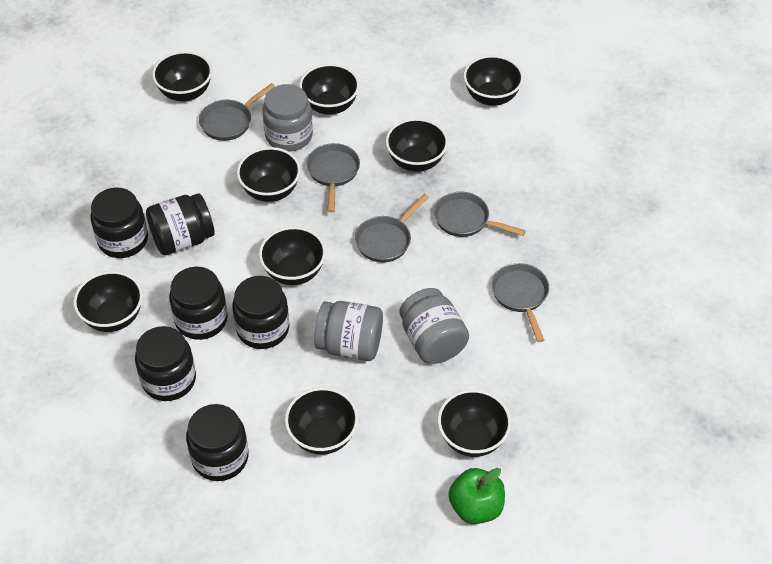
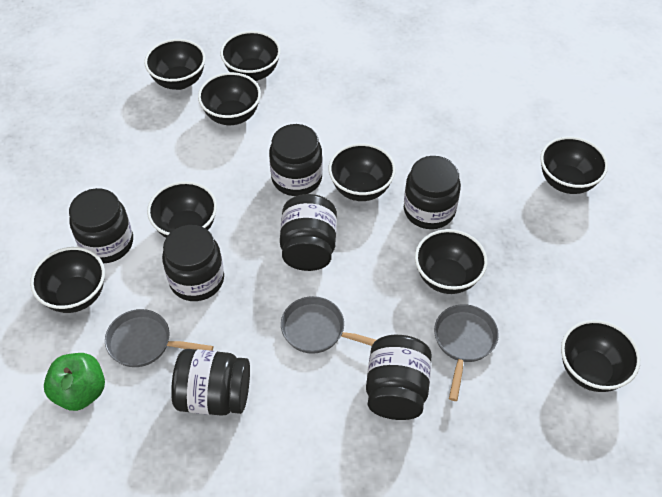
black jar: 6 -> 7
grey jar: 3 -> 0
grey pan: 5 -> 3

